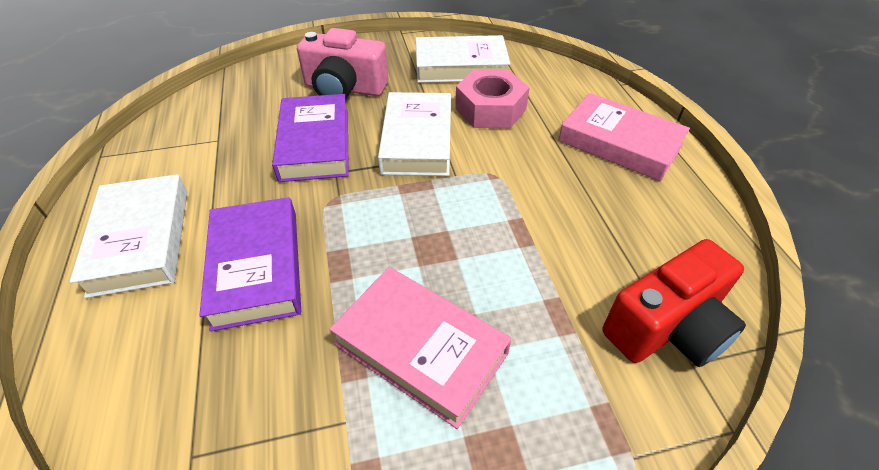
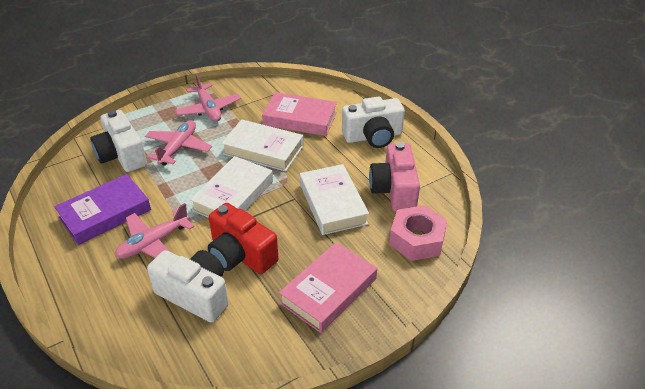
pink plane: 0 -> 3
purple book: 2 -> 1
white camera: 0 -> 3

